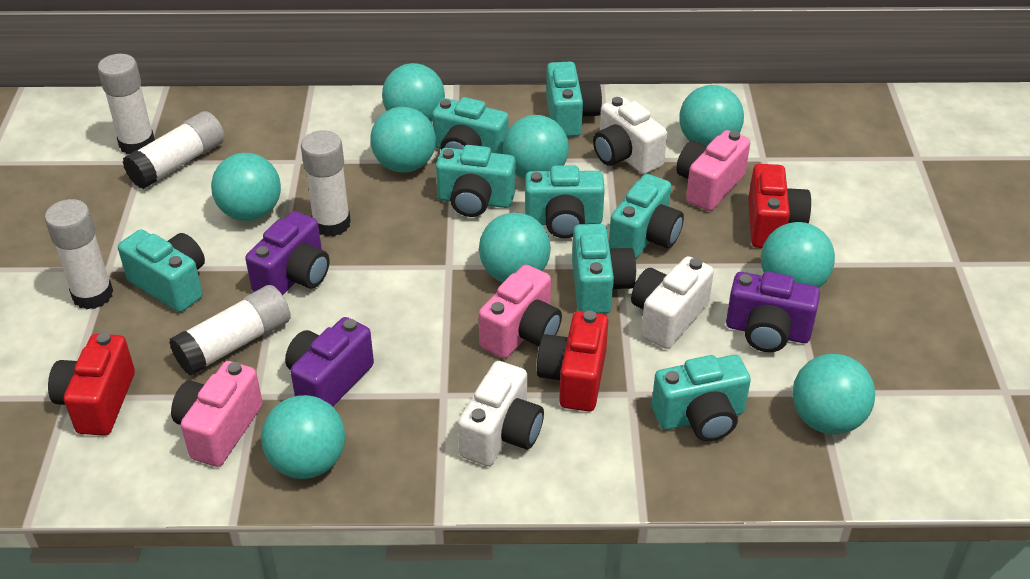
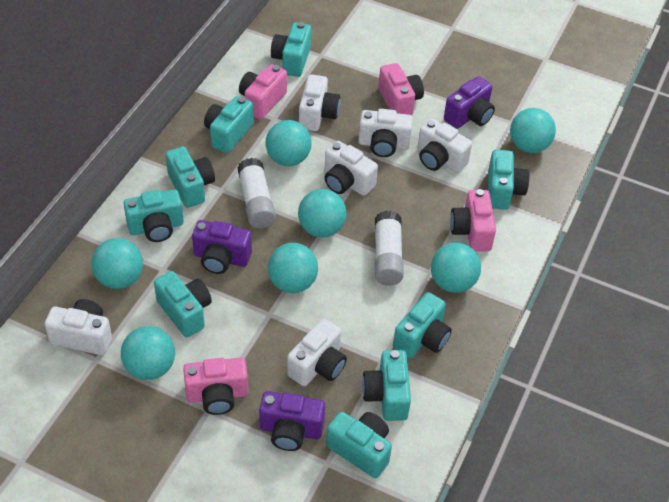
pink camera: 3 -> 4
red camera: 3 -> 0
turquoise ball: 9 -> 7
turquoise camera: 8 -> 9
white camera: 3 -> 6
white glue stick: 5 -> 2

